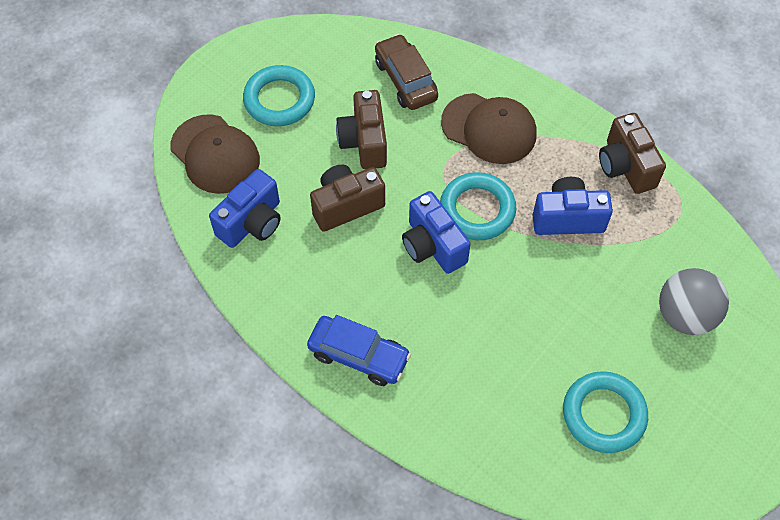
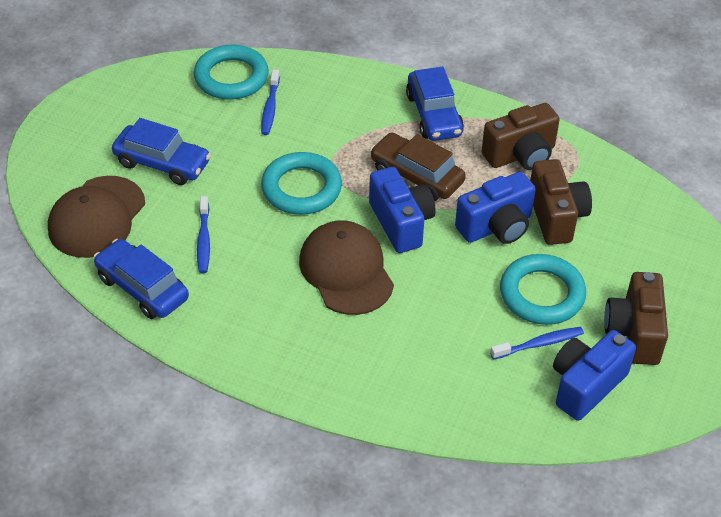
blue car: 1 -> 3
blue toothbrush: 0 -> 3
grey ball: 1 -> 0

